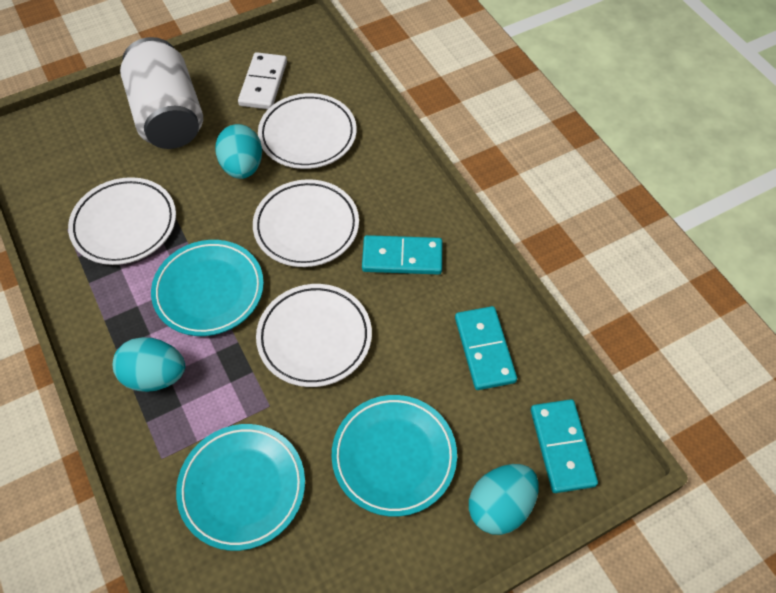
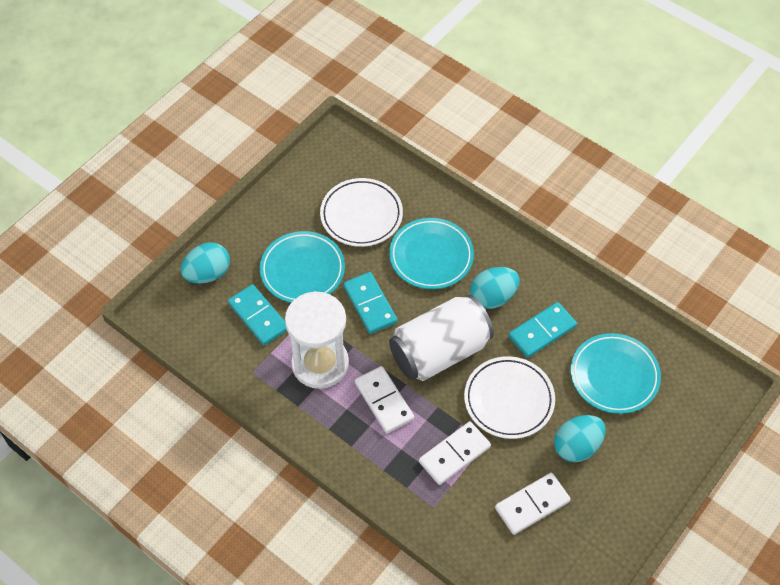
white domino: 1 -> 3
white hourglass: 0 -> 1
white plate: 4 -> 2

